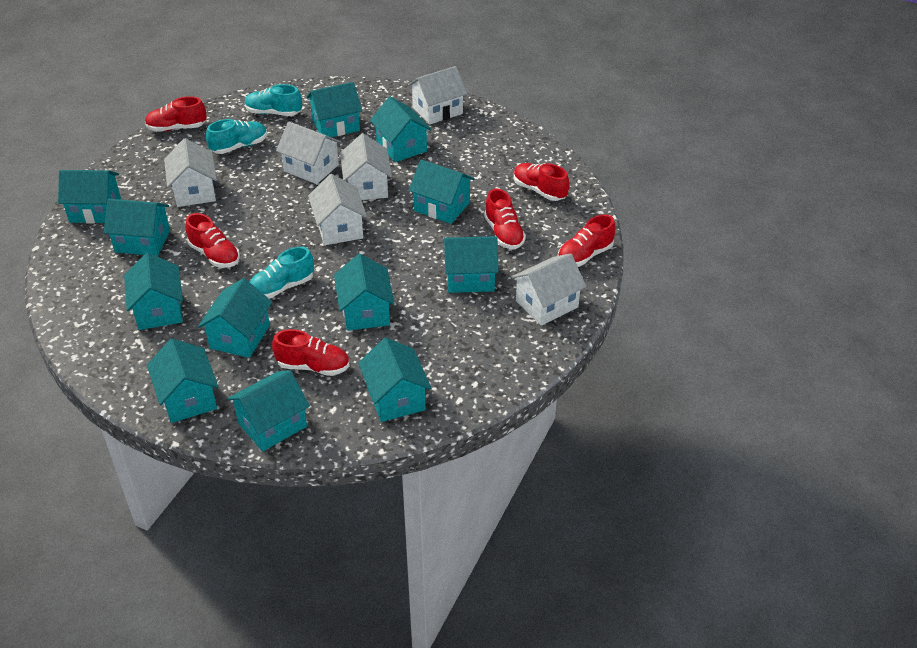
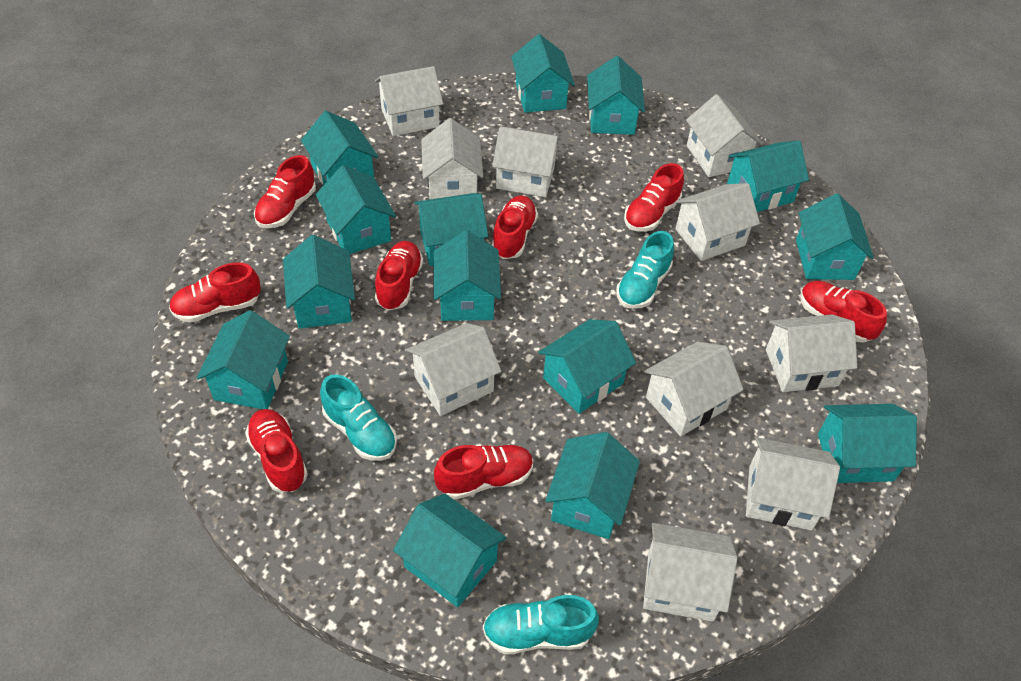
red shoe: 6 -> 8
turquoise house: 12 -> 14
white house: 6 -> 10

